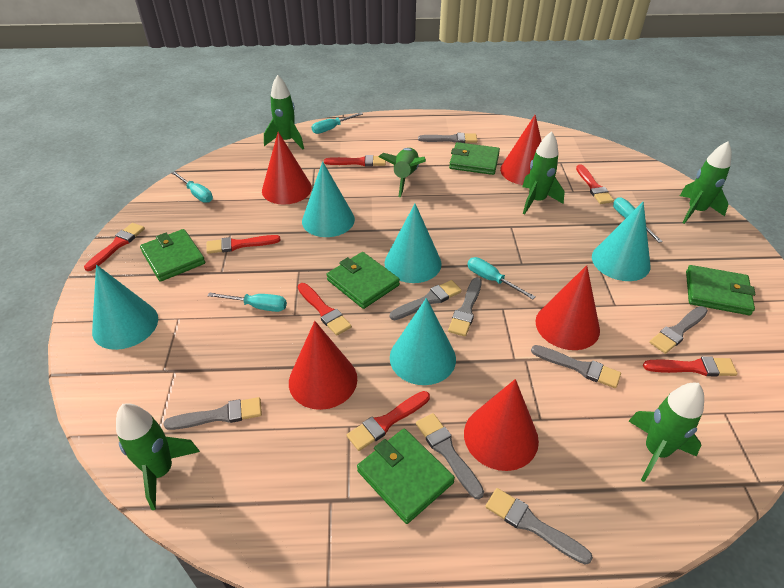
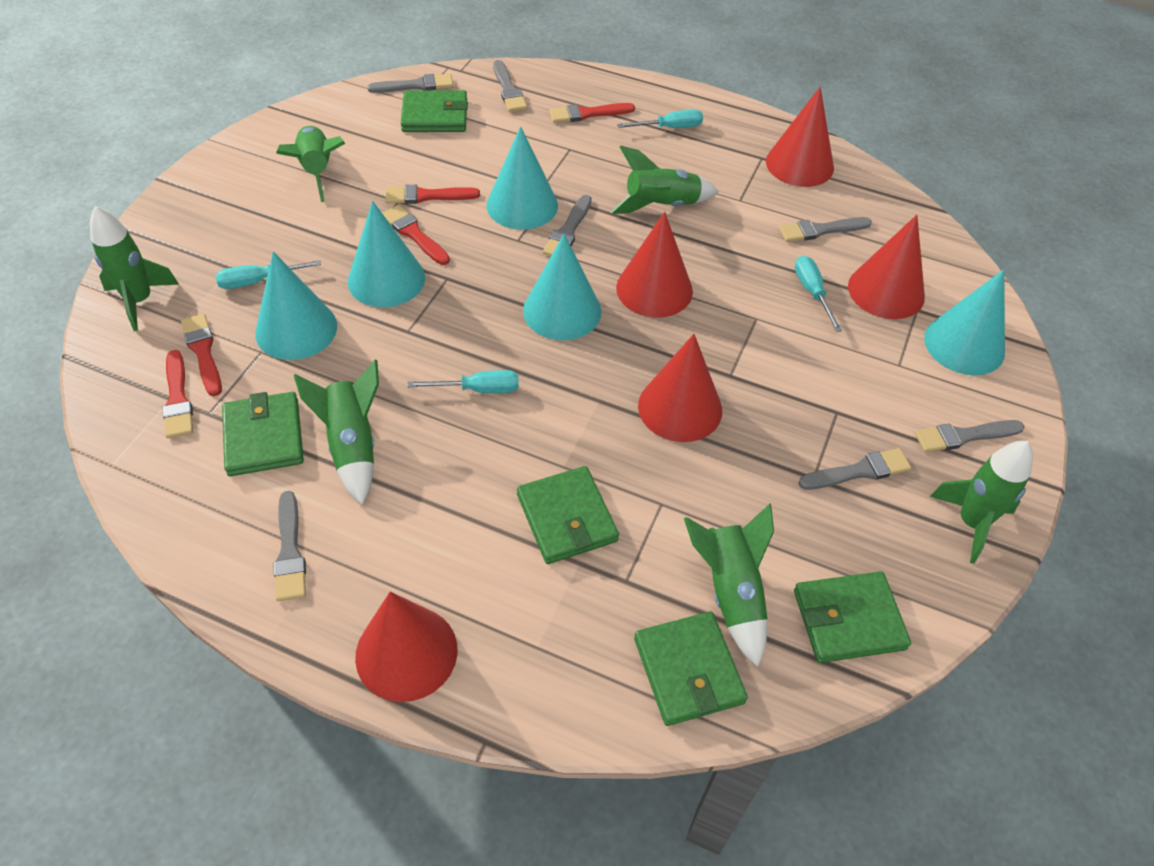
grey brush: 8 -> 7
red brush: 7 -> 5
turquoise screwdriver: 5 -> 4

